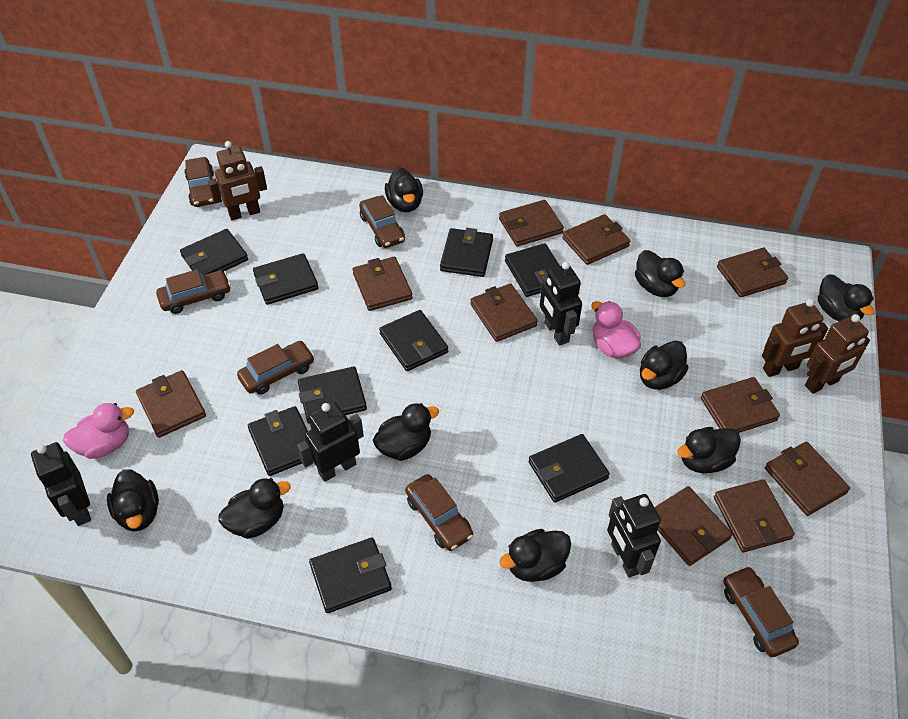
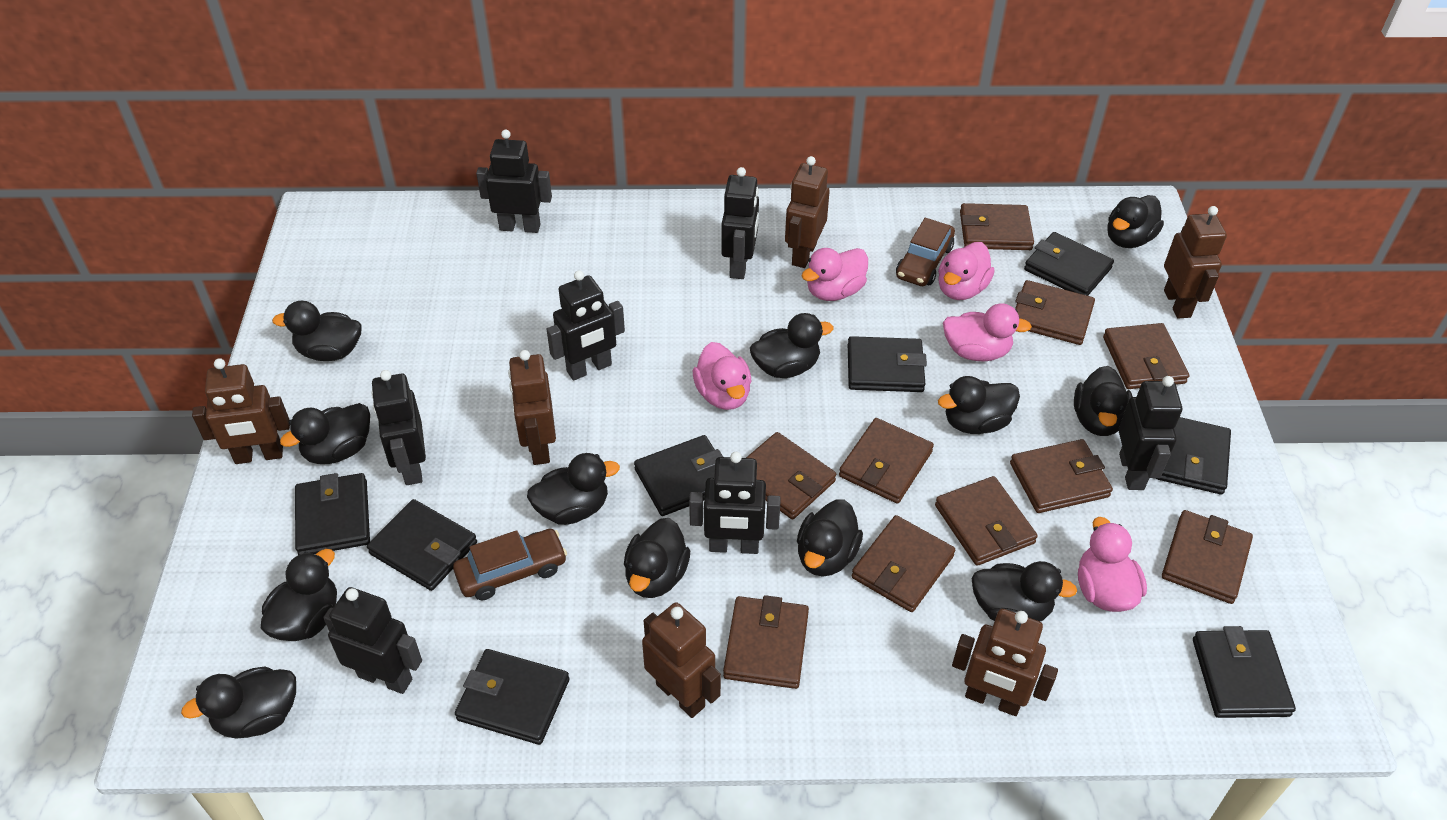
black duck: 9 -> 12
black robot: 4 -> 7
black wallet: 9 -> 8
brown car: 6 -> 2
brown robot: 3 -> 6
pink duck: 2 -> 5

